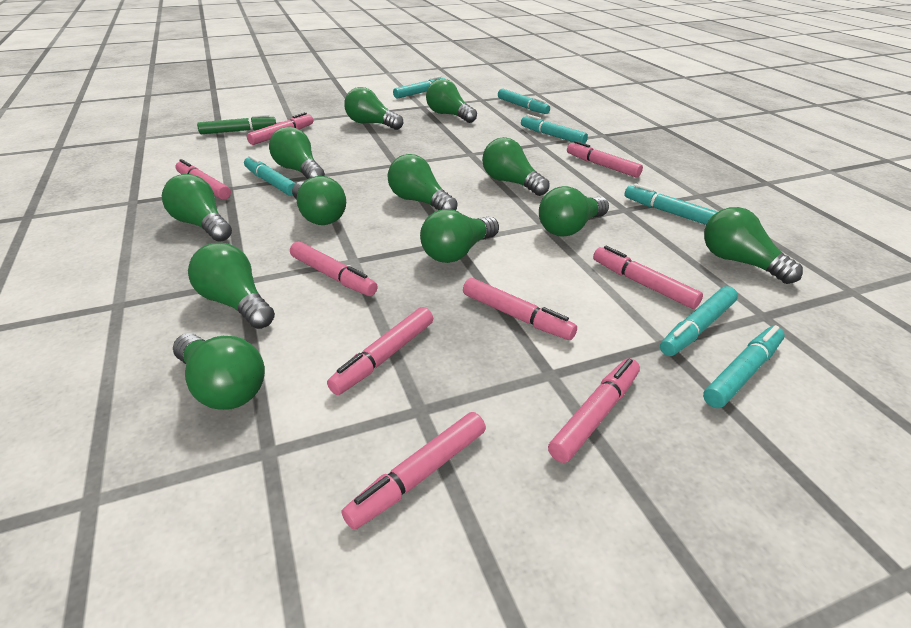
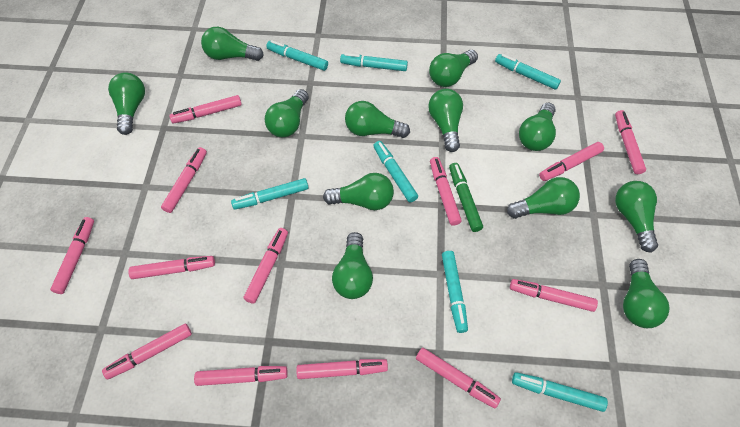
pink marker: 9 -> 13

